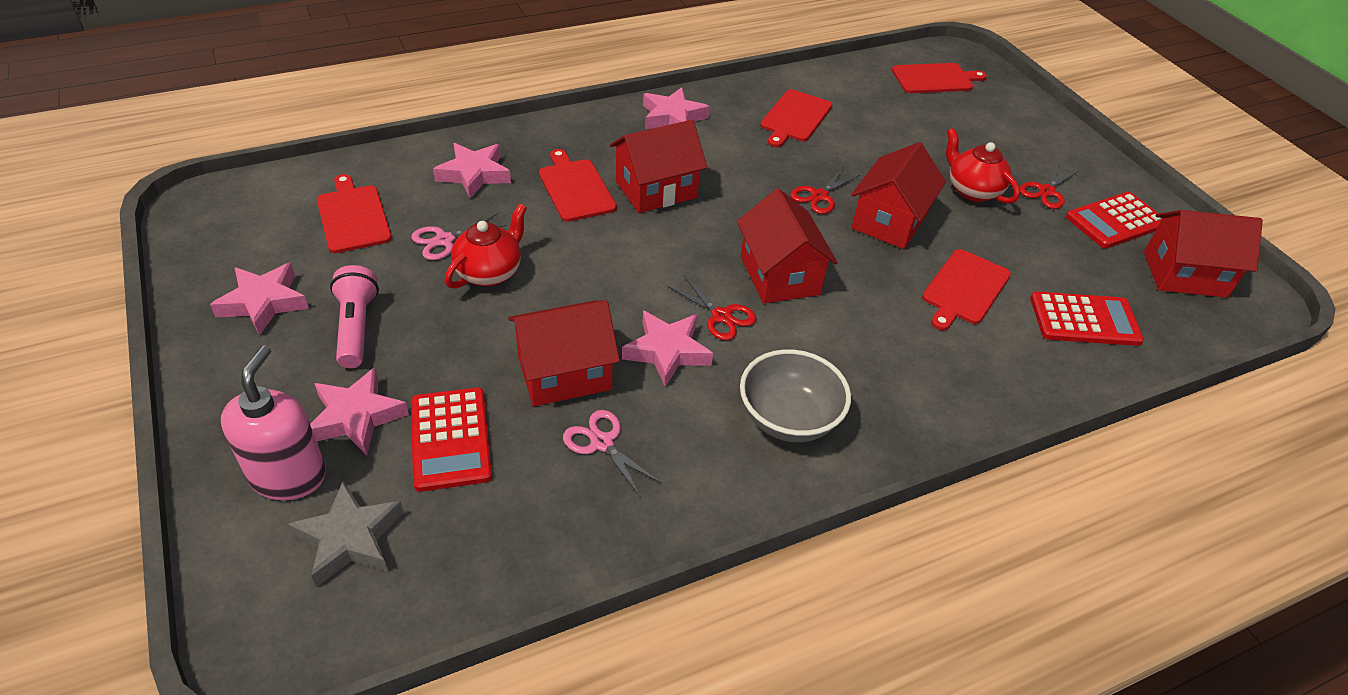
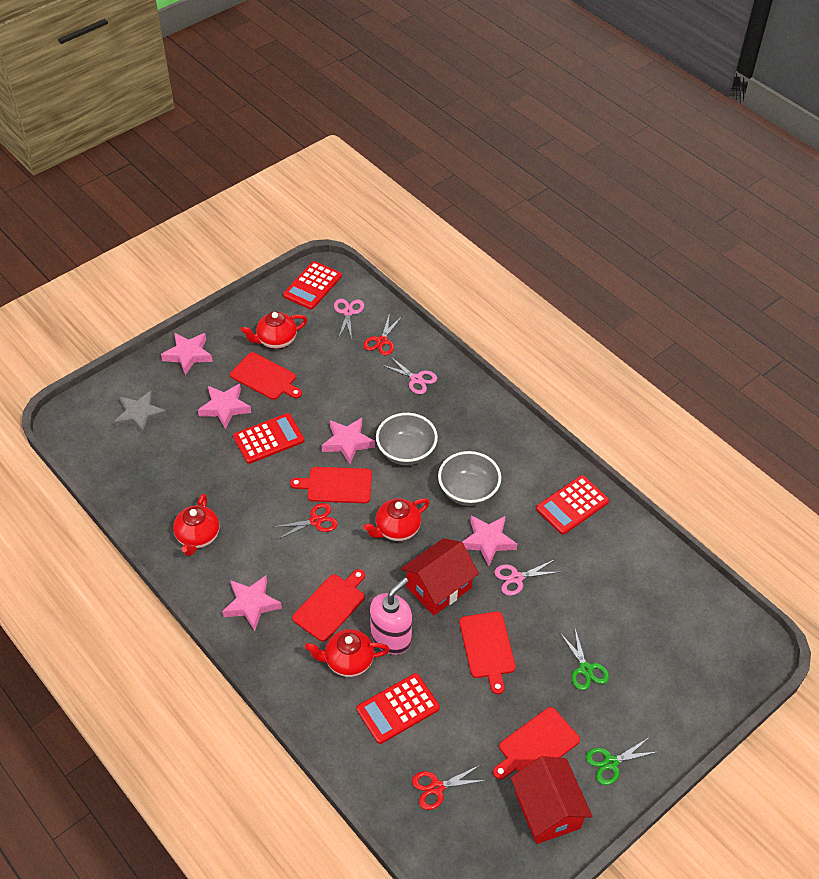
green scissors: 0 -> 2
grey bowl: 1 -> 2
pink flashlight: 1 -> 0
pink scissors: 2 -> 3
red calculator: 3 -> 4
red house: 5 -> 2
red teapot: 2 -> 4

